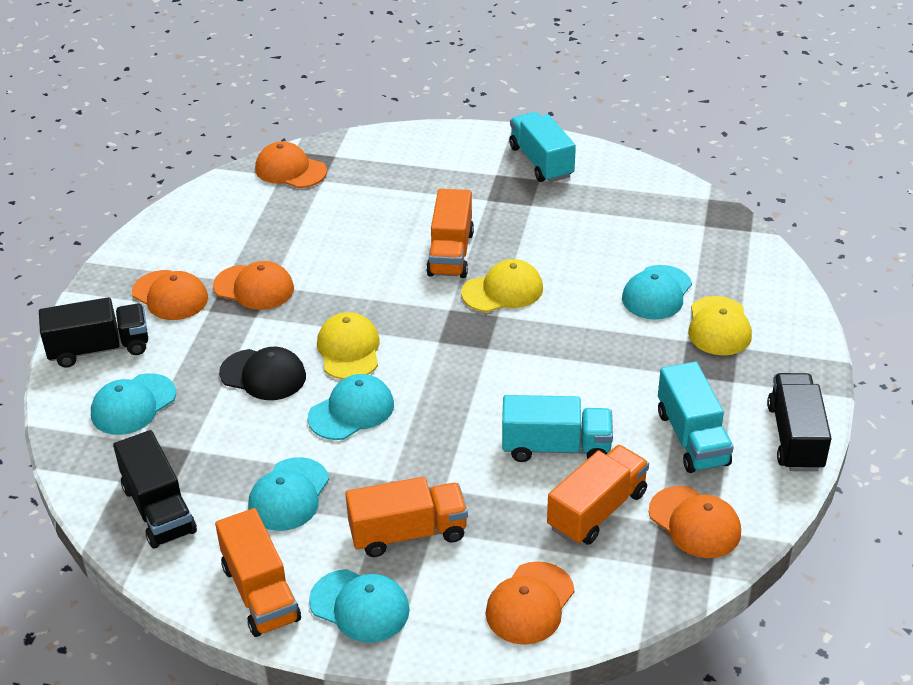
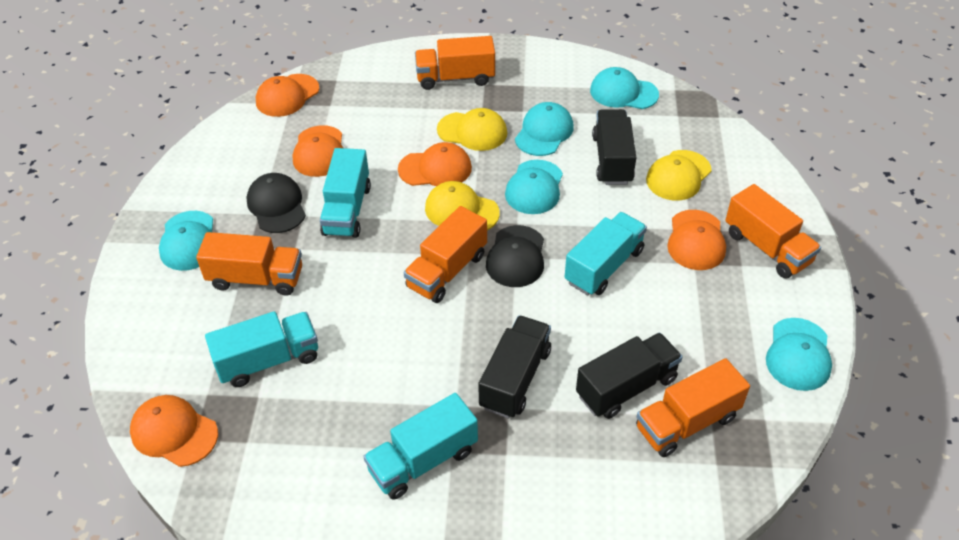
black cap: 1 -> 2
orange truck: 4 -> 5
turquoise truck: 3 -> 4

